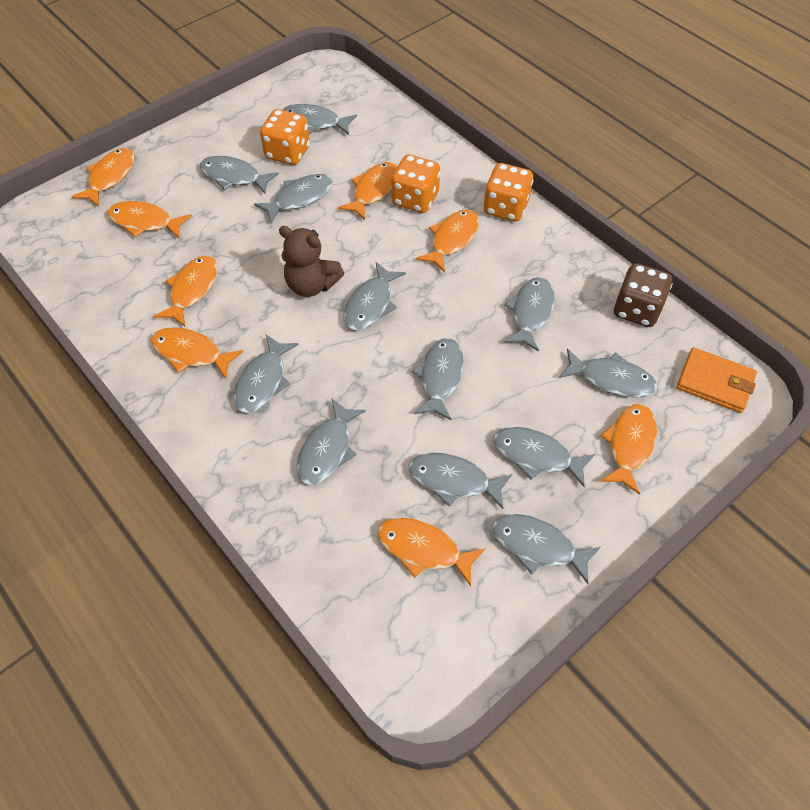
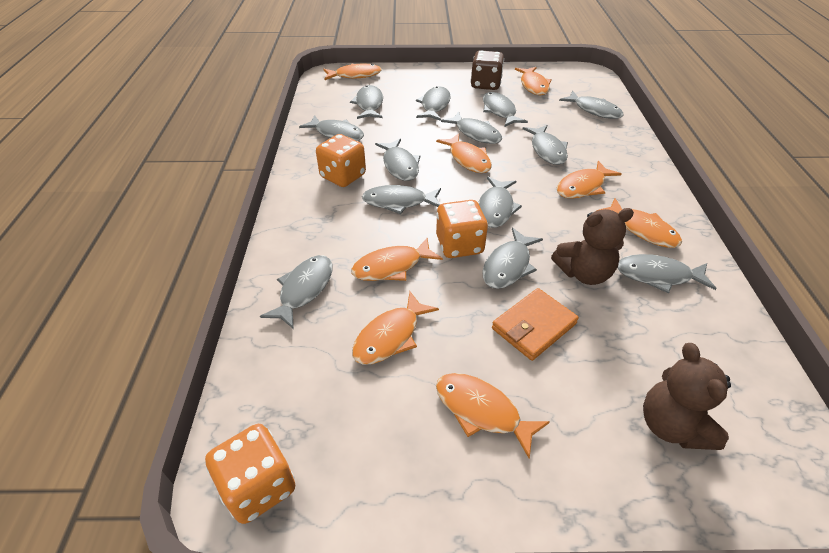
brown teddy bear: 1 -> 2
grey fish: 12 -> 13

